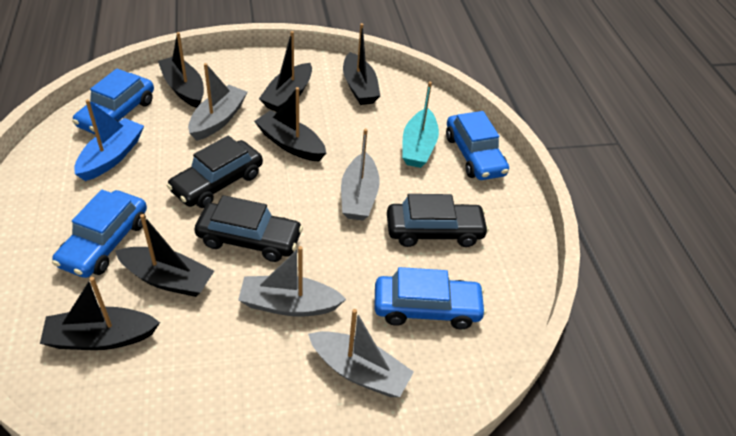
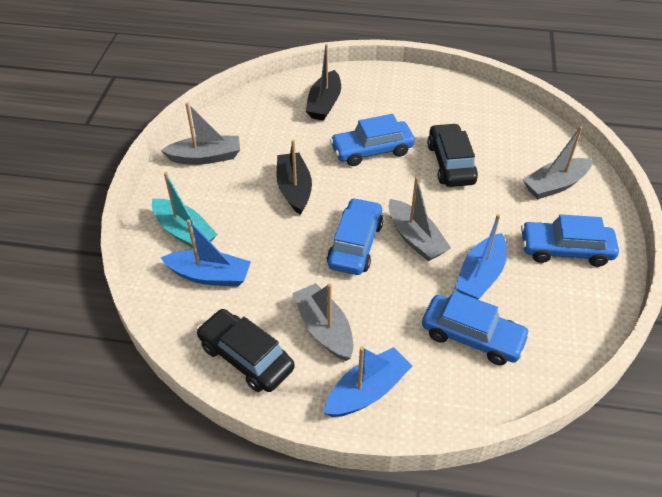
black boat: 6 -> 2
black car: 3 -> 2
blue boat: 1 -> 3

